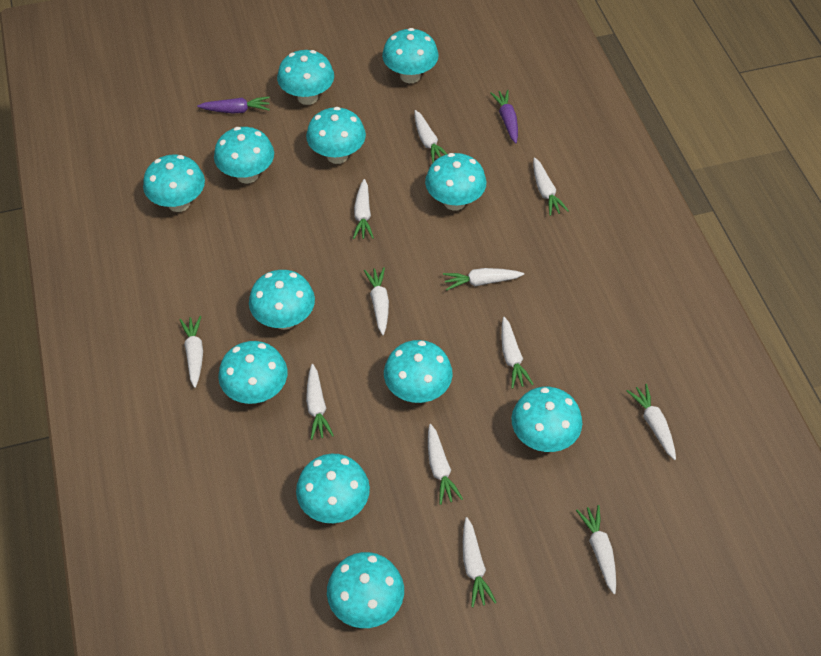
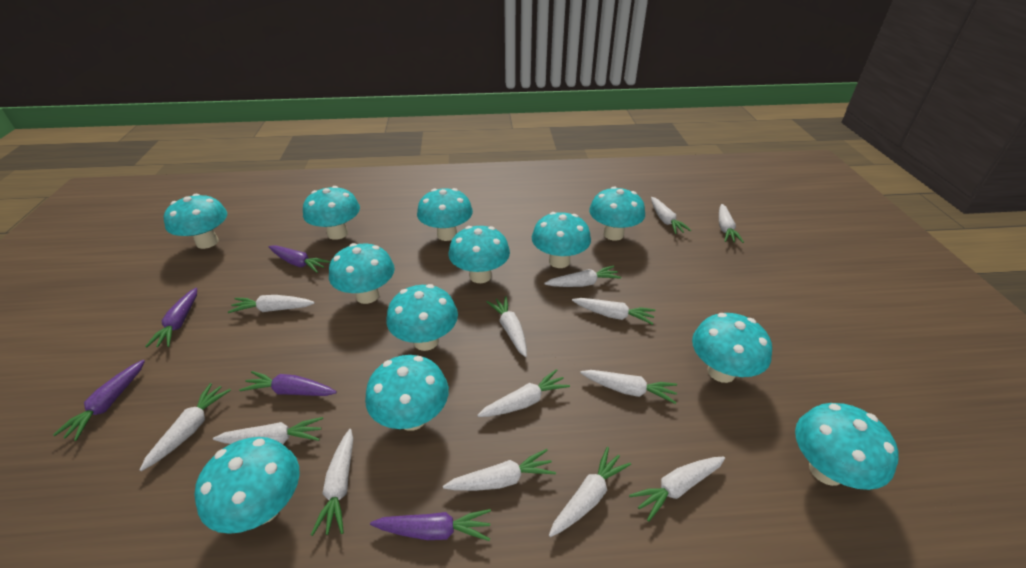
purple carrot: 2 -> 5
white carrot: 12 -> 14

